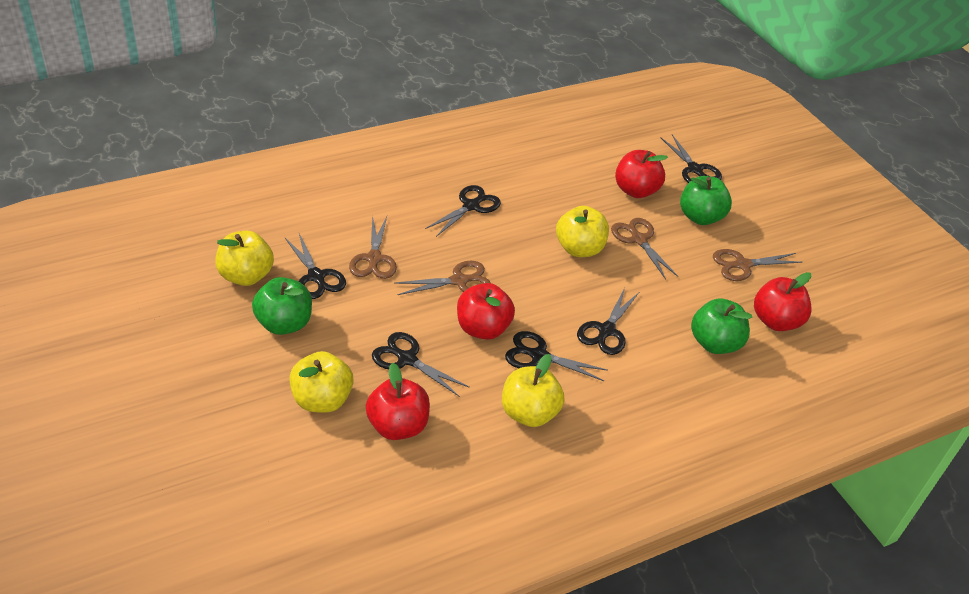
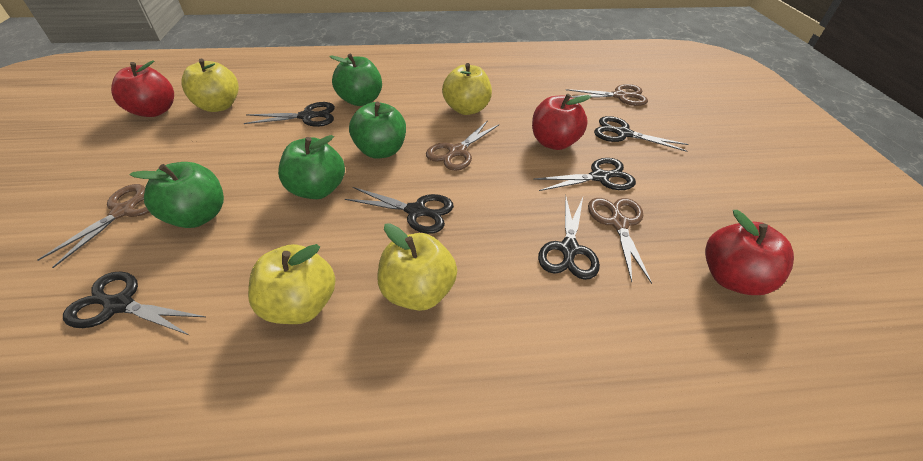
green apple: 3 -> 4
red apple: 4 -> 3

